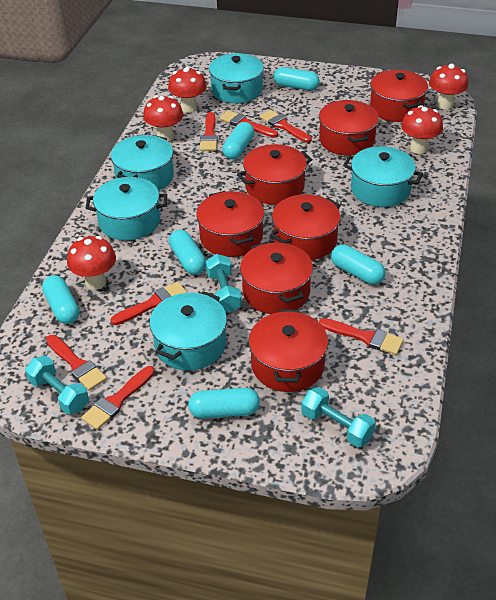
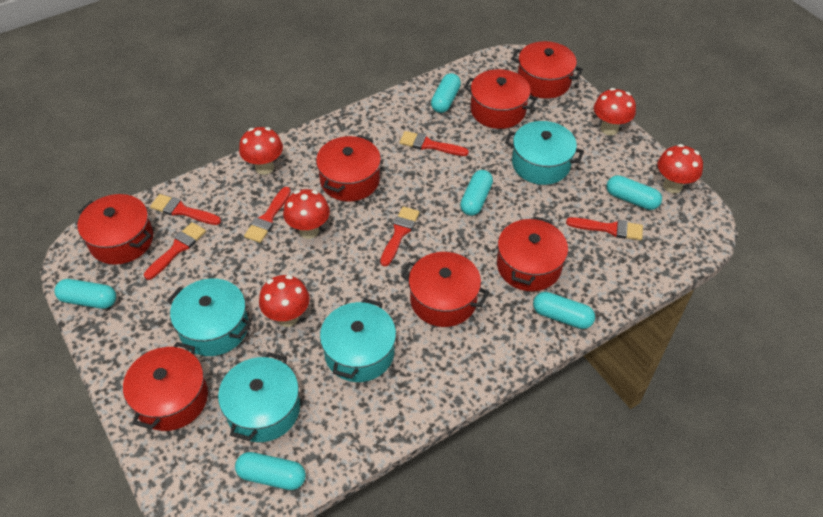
red brush: 7 -> 6
turquoise dumbbell: 3 -> 0
turquoise pot: 5 -> 4

